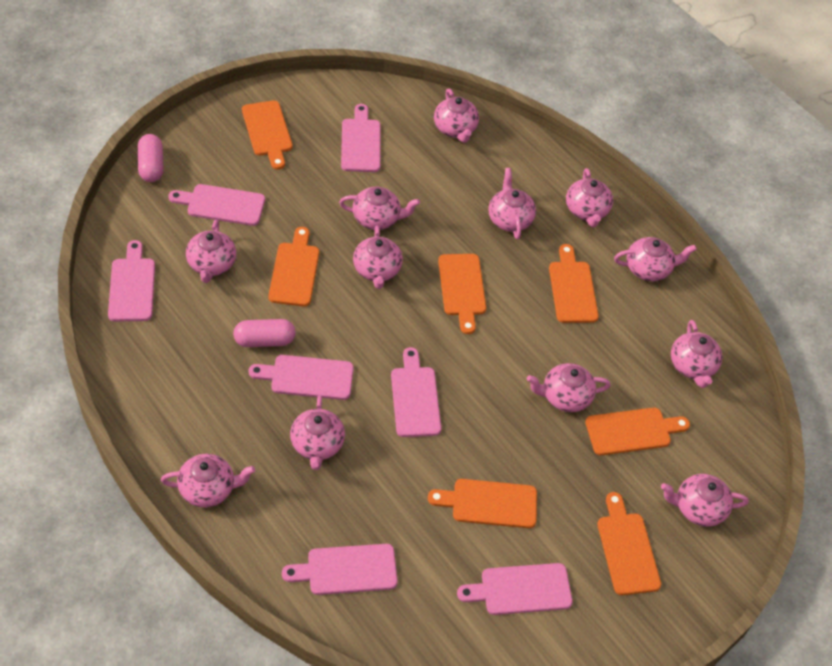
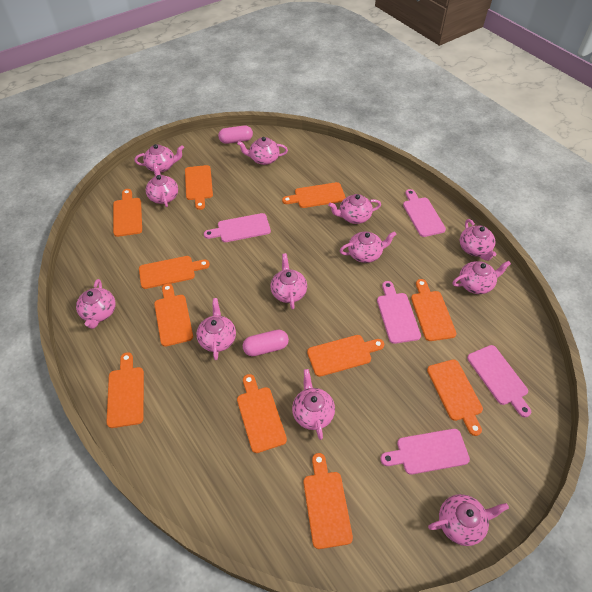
orange cutting board: 7 -> 11
pink cutting board: 7 -> 5

